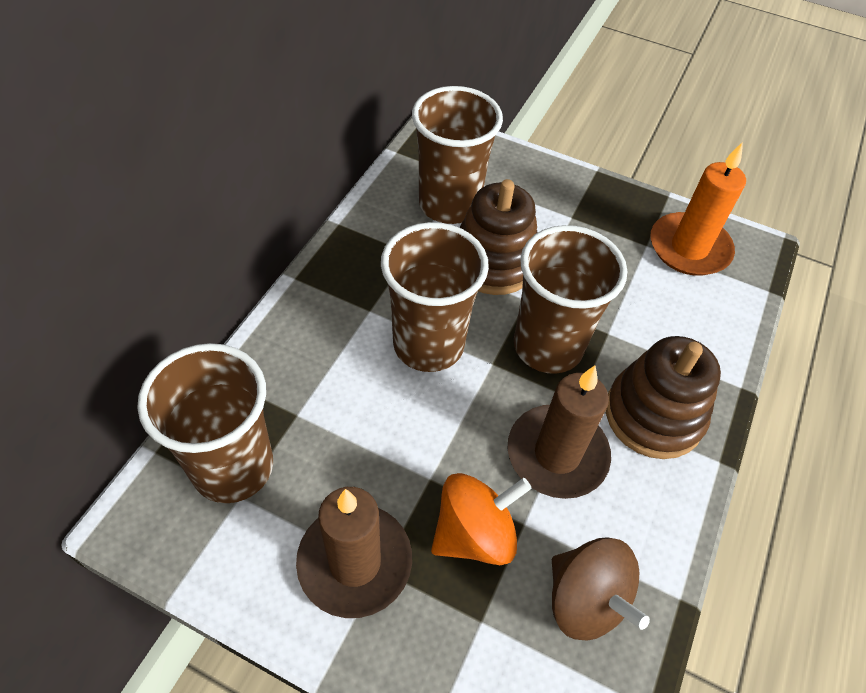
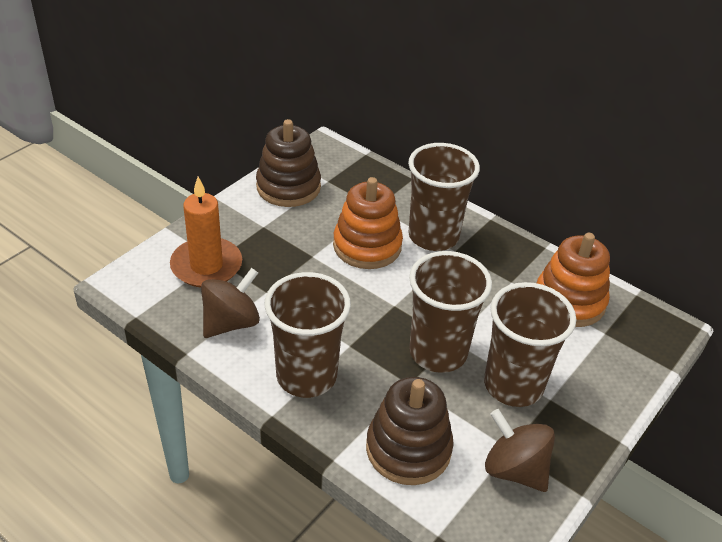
brown candle: 2 -> 0
brown spinning top: 1 -> 2
orange spinning top: 1 -> 0
orange stacking toy: 0 -> 2

